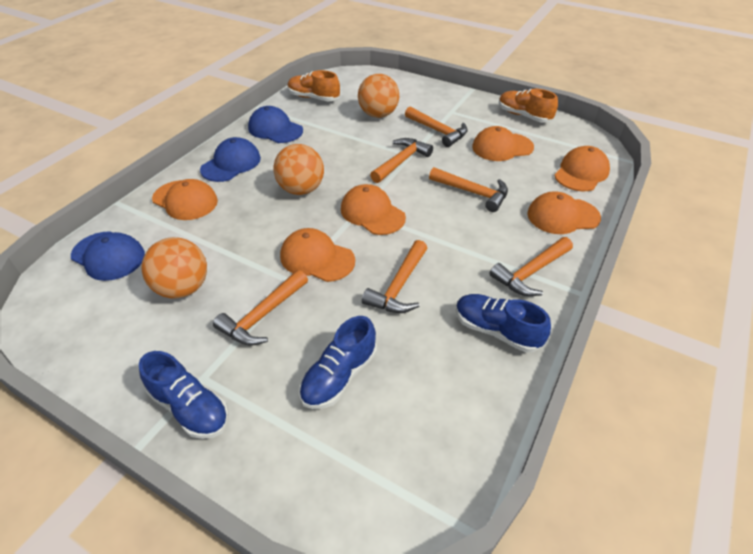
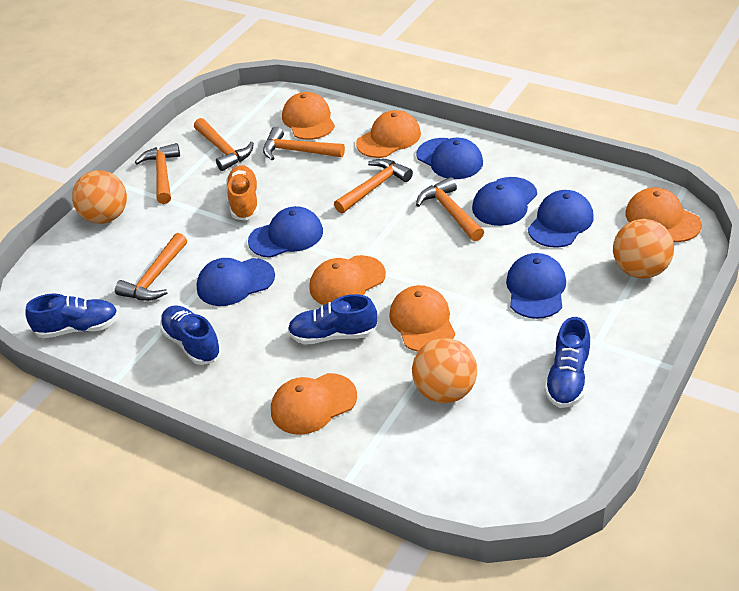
blue cap: 3 -> 6
blue shoe: 3 -> 4
orange shoe: 2 -> 1

